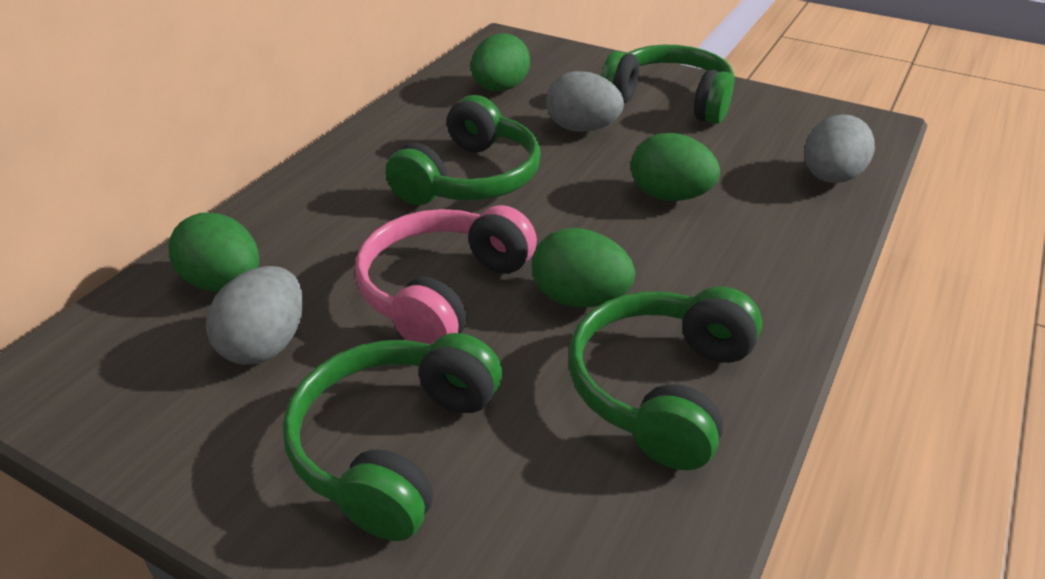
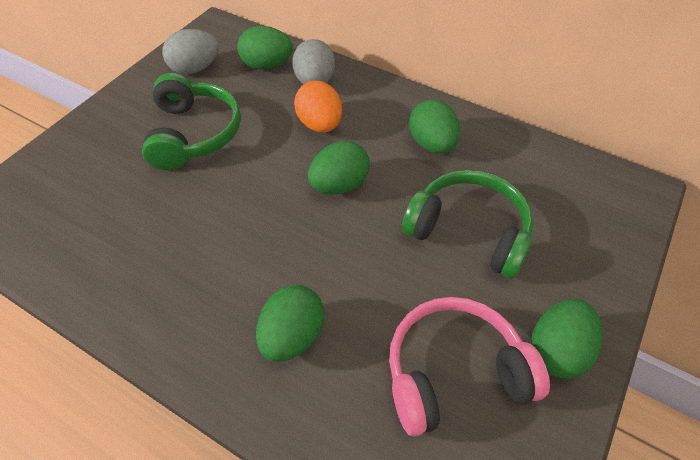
green egg: 4 -> 5
green headphones: 4 -> 2
grey egg: 3 -> 2
orange egg: 0 -> 1

